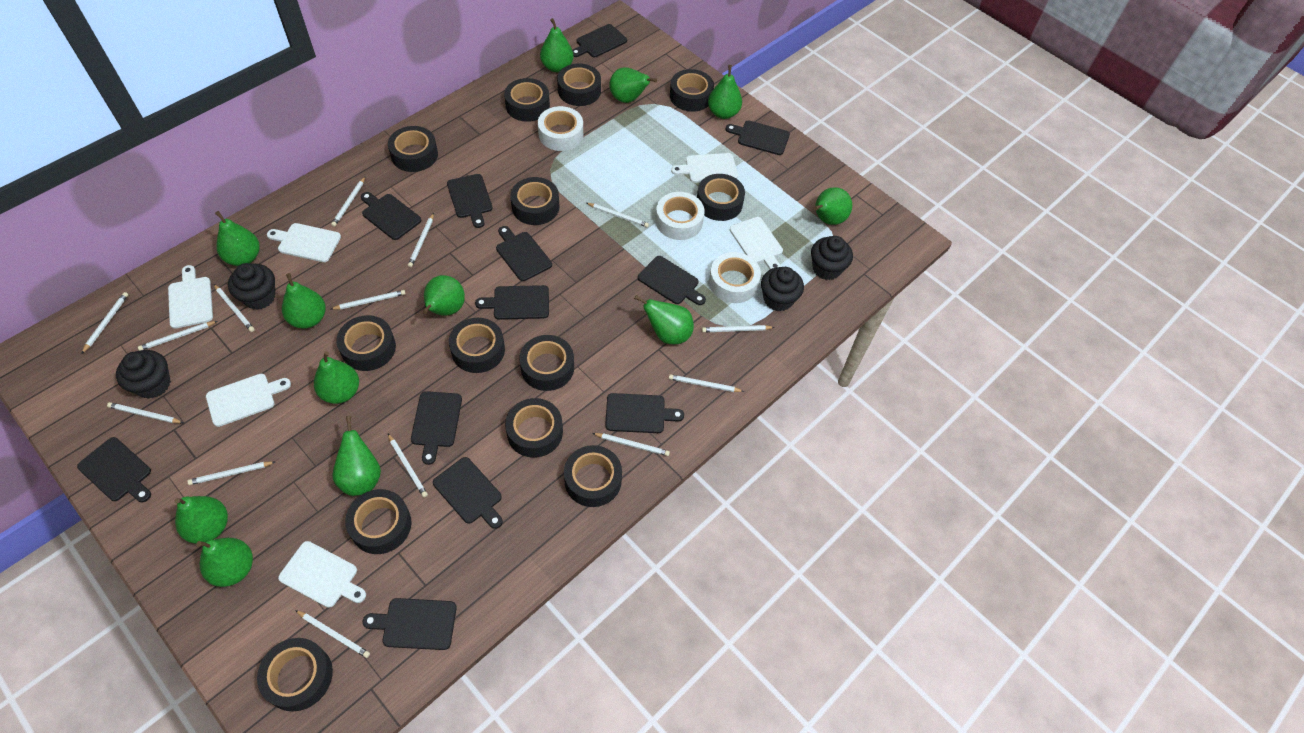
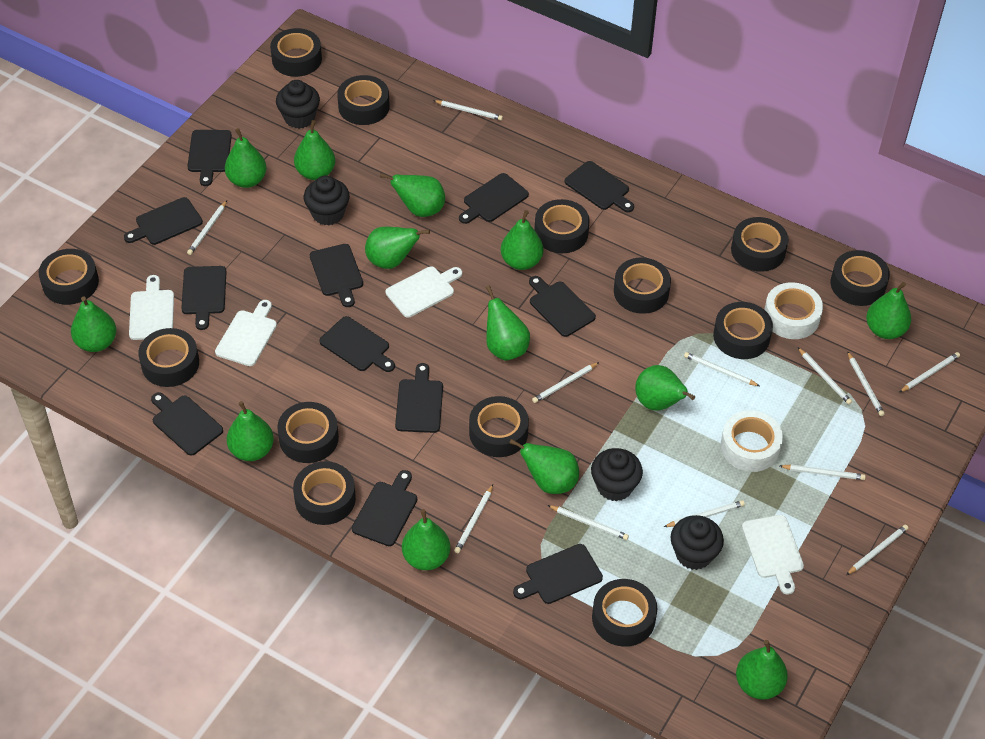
green pear: 12 -> 13
white cutting board: 6 -> 4
white pencil: 14 -> 12
white tape: 3 -> 2

